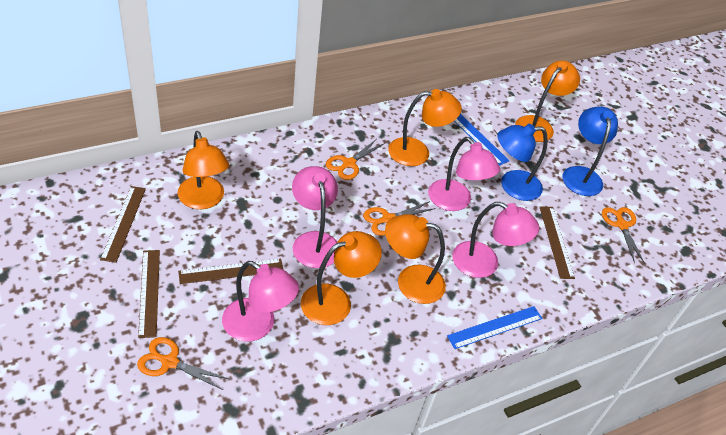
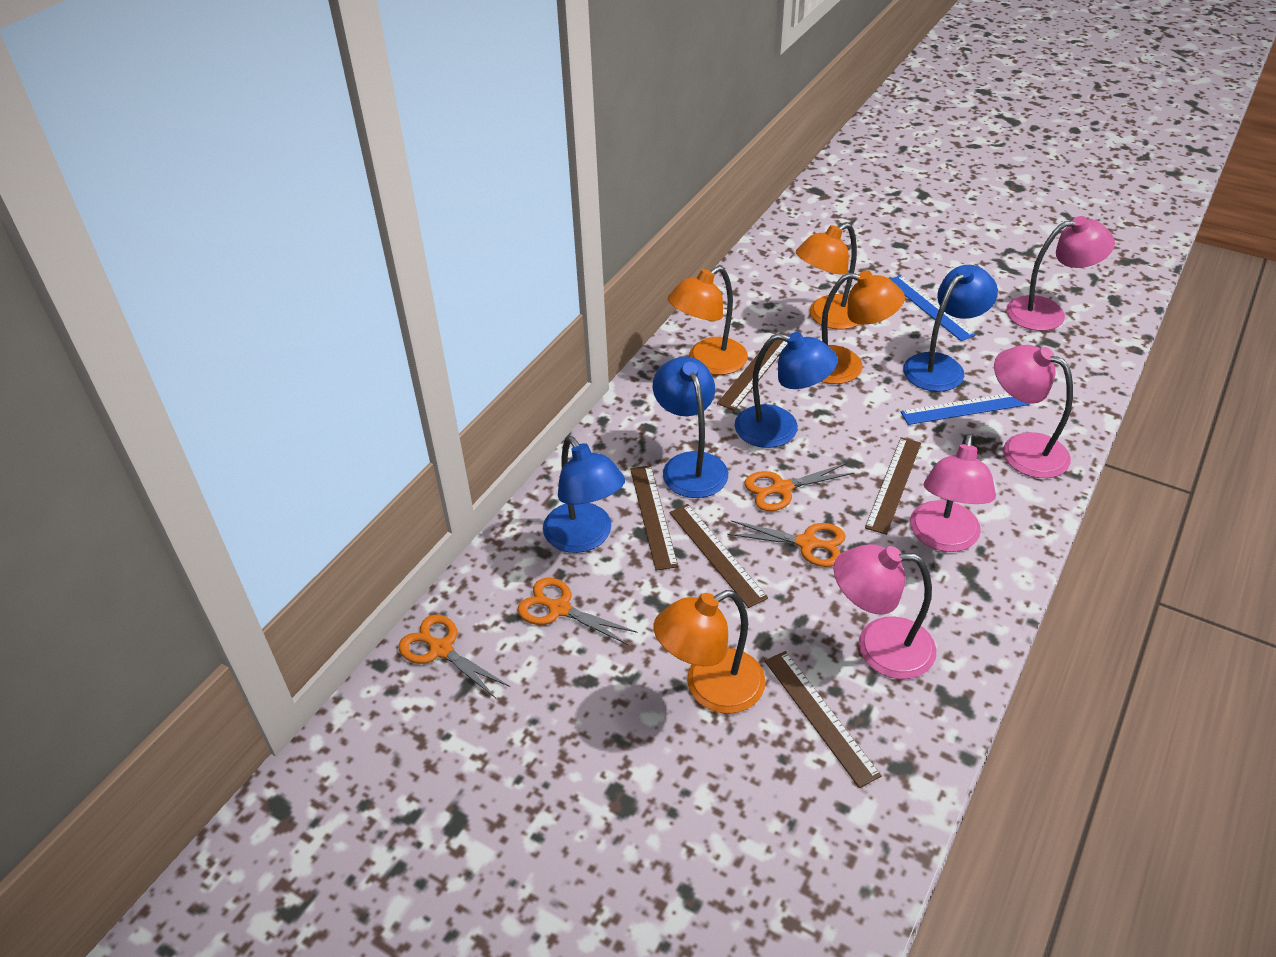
blue lamp: 2 -> 4
brown ruler: 4 -> 5
orange lamp: 5 -> 4

